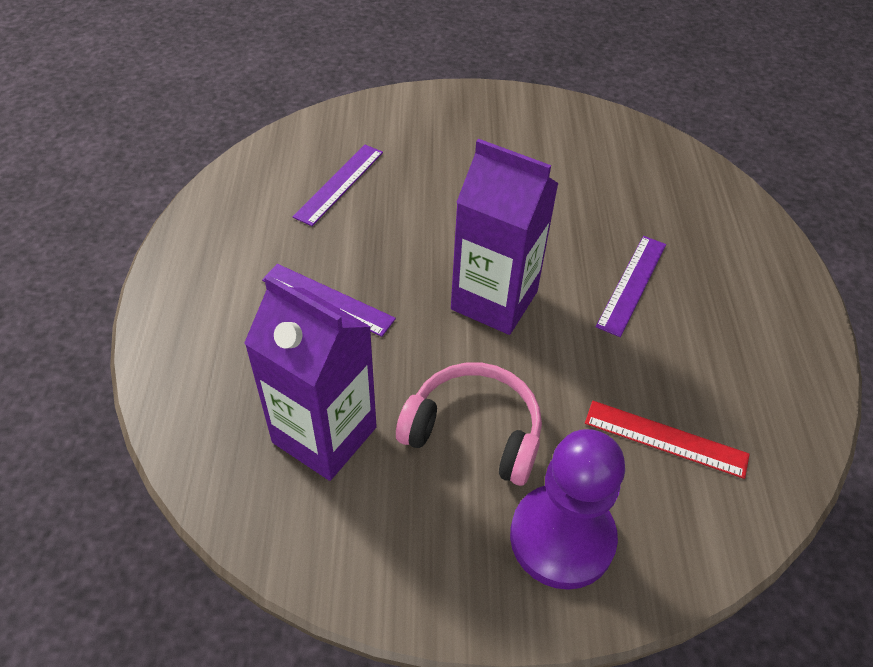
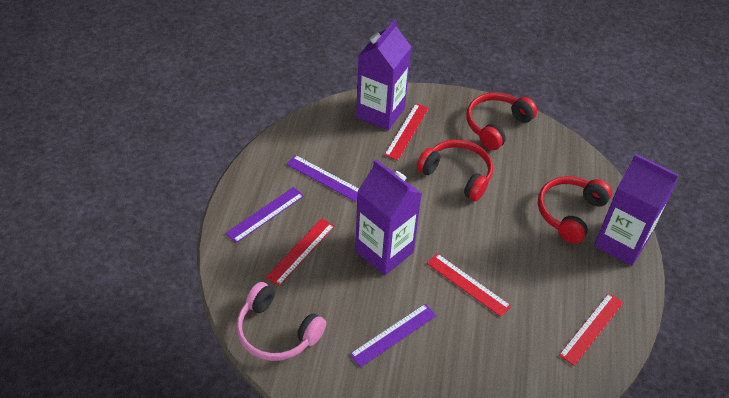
purple carton: 2 -> 3
purple pawn: 1 -> 0
red headphones: 0 -> 3
red ruler: 1 -> 4

